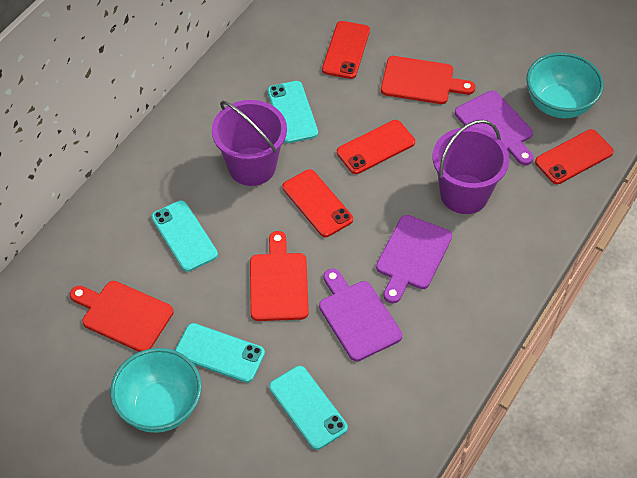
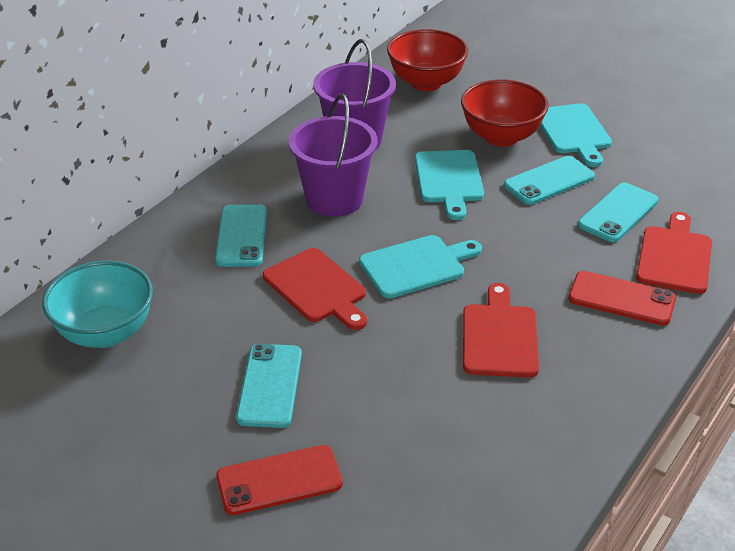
purple cutting board: 3 -> 0
red bowl: 0 -> 2
red phone: 4 -> 2
turquoise bowl: 2 -> 1
turquoise cutting board: 0 -> 3

